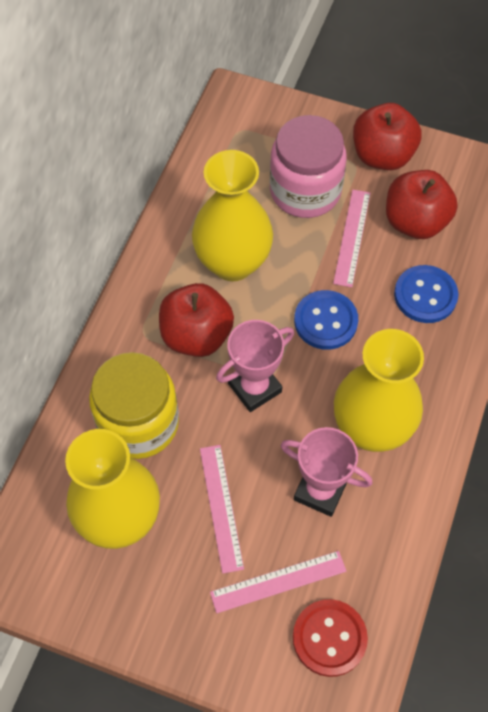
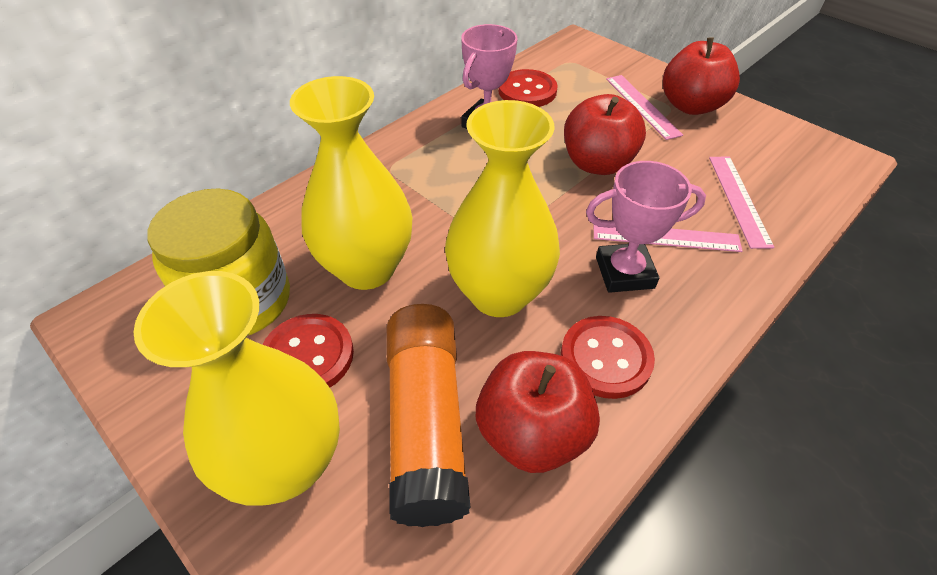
blue button: 2 -> 0
orange glue stick: 0 -> 1
pink jar: 1 -> 0
red button: 1 -> 3

